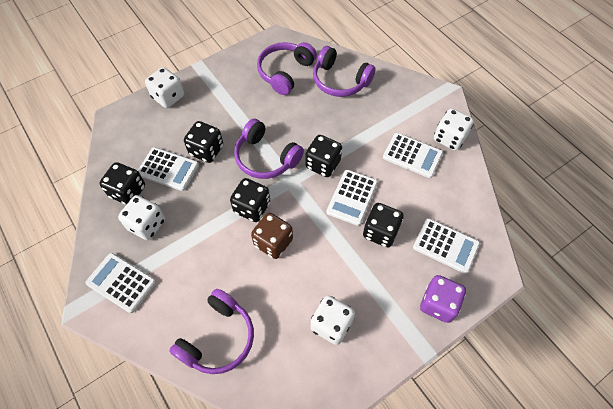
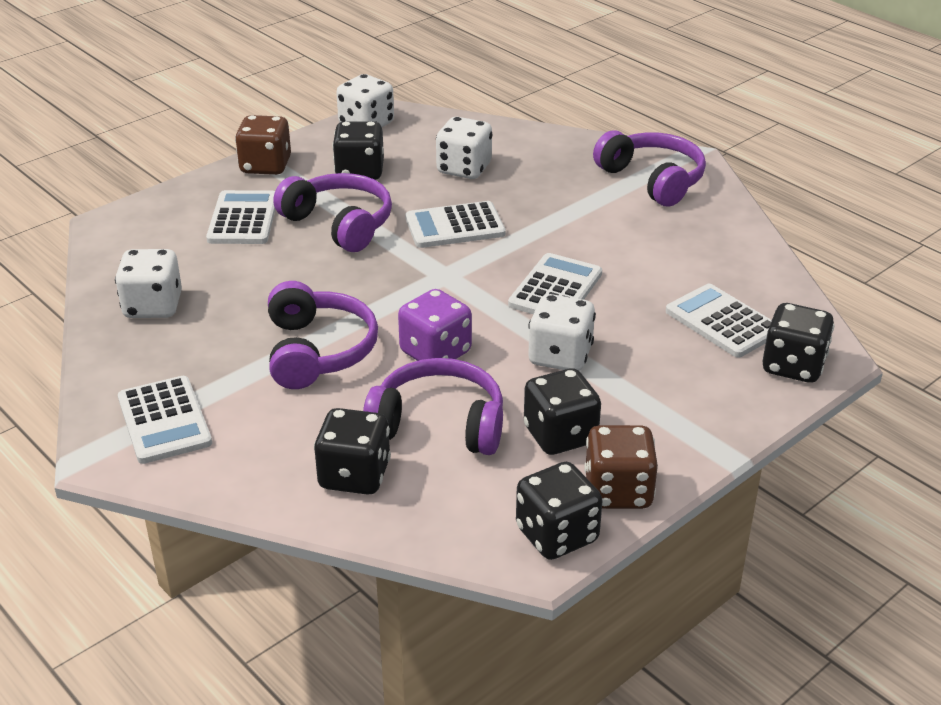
brown dice: 1 -> 2

